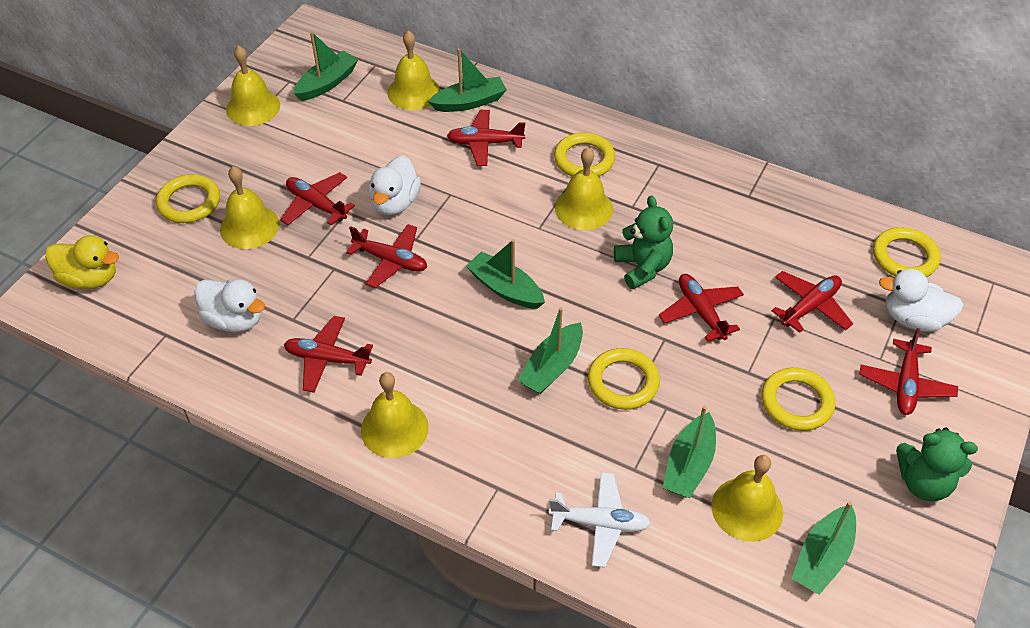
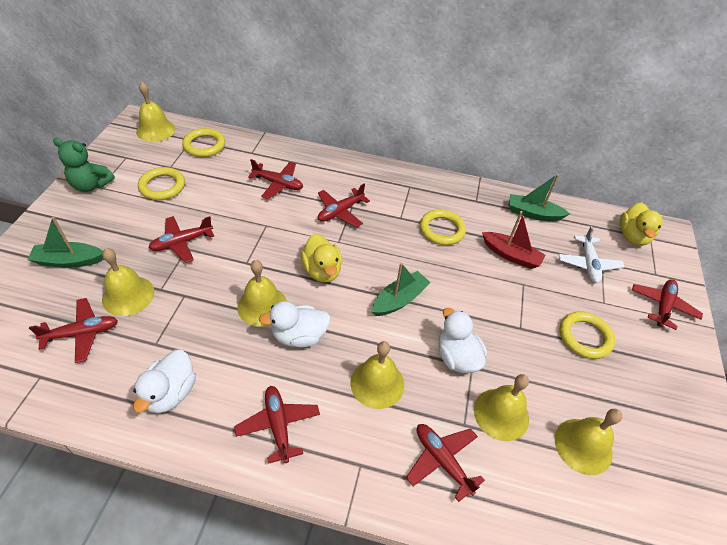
green boat: 6 -> 3
green teddy bear: 2 -> 1
red boat: 0 -> 1
yellow duck: 1 -> 2
yellow ring: 5 -> 4

